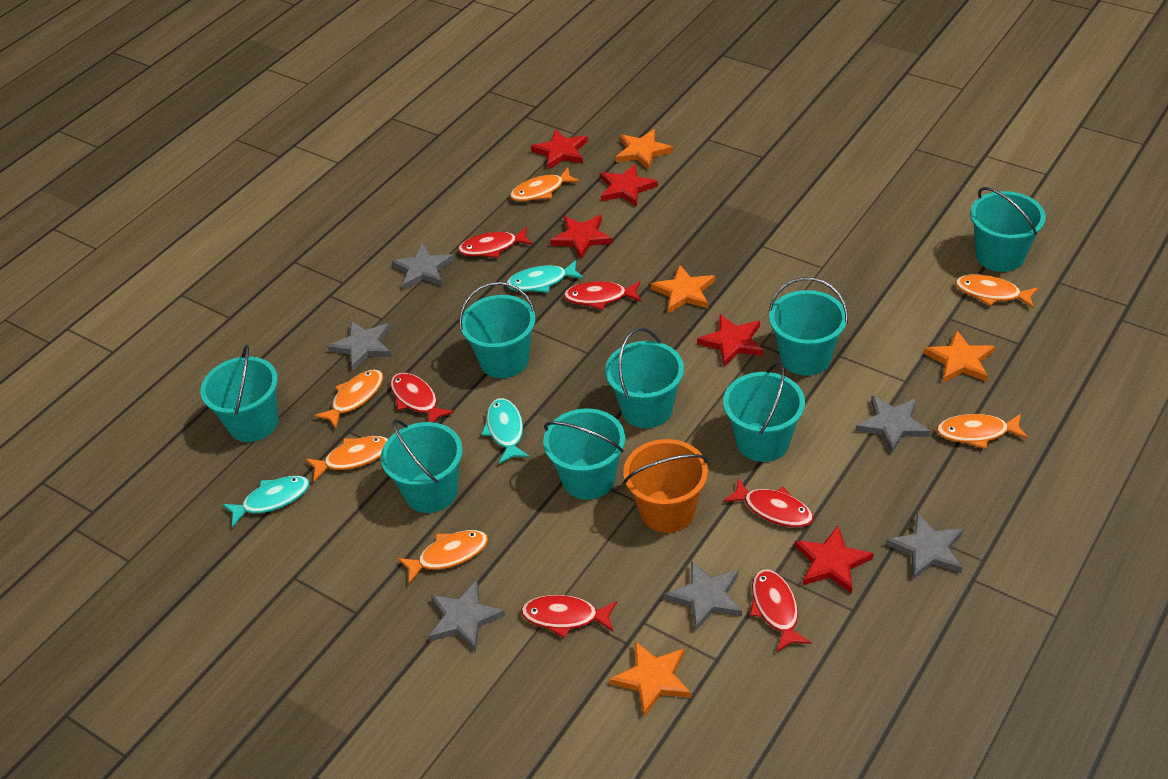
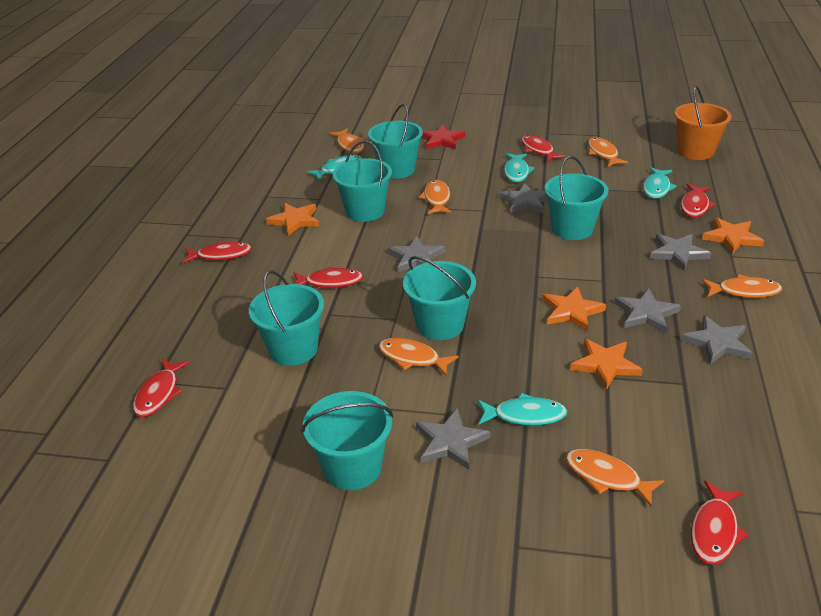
red star: 5 -> 1
turquoise bucket: 8 -> 6
turquoise fish: 3 -> 4

